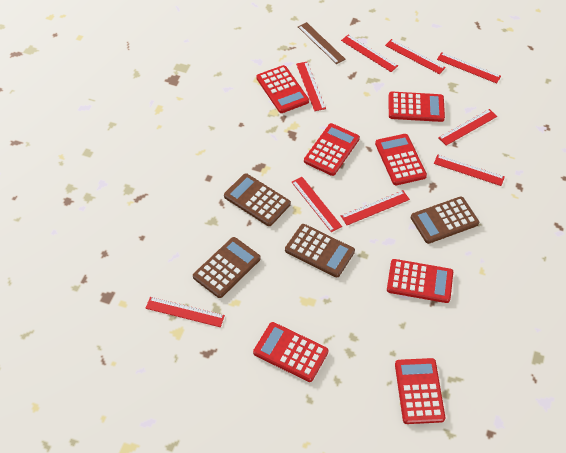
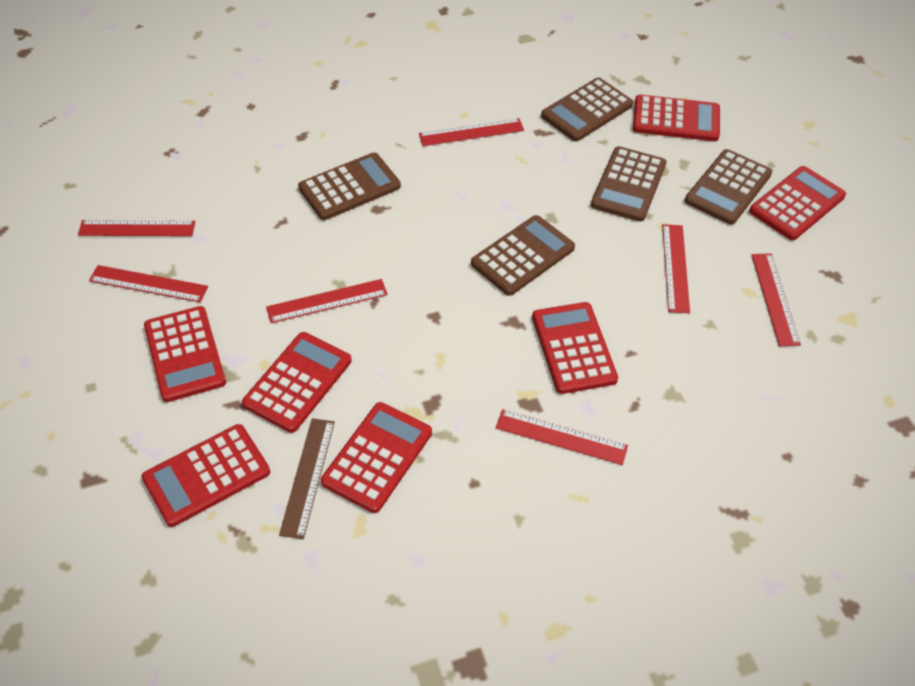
brown calculator: 4 -> 5
red ruler: 9 -> 7

